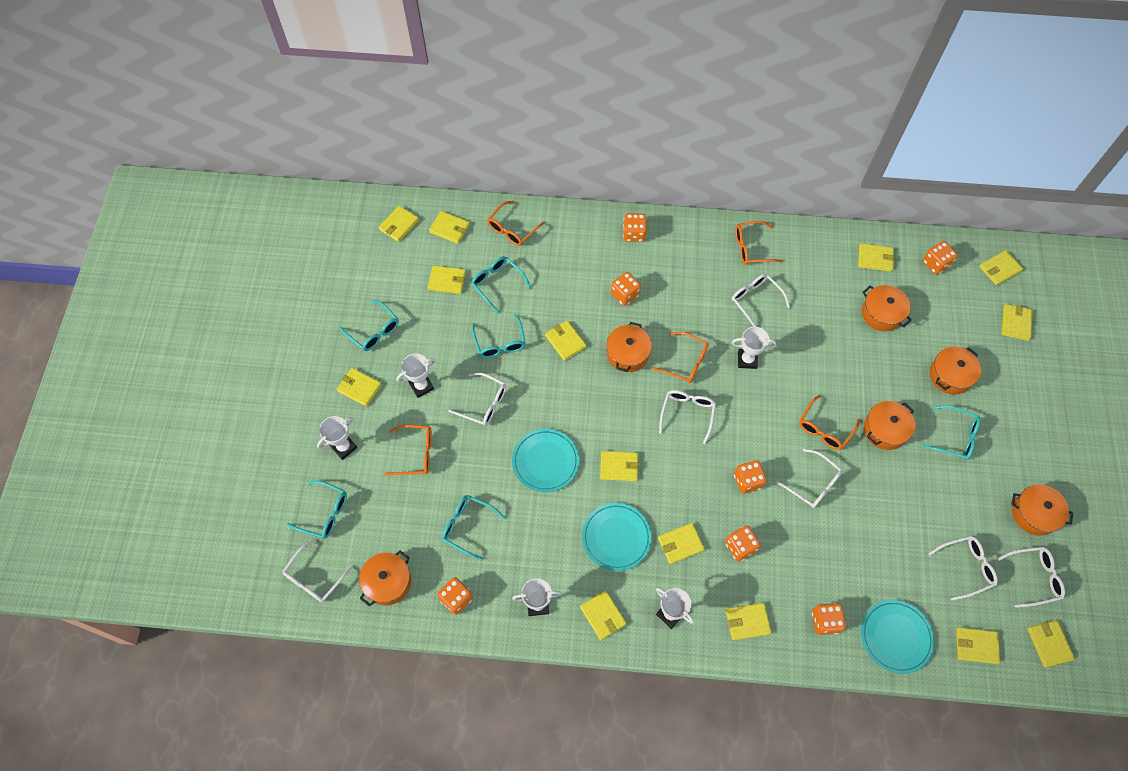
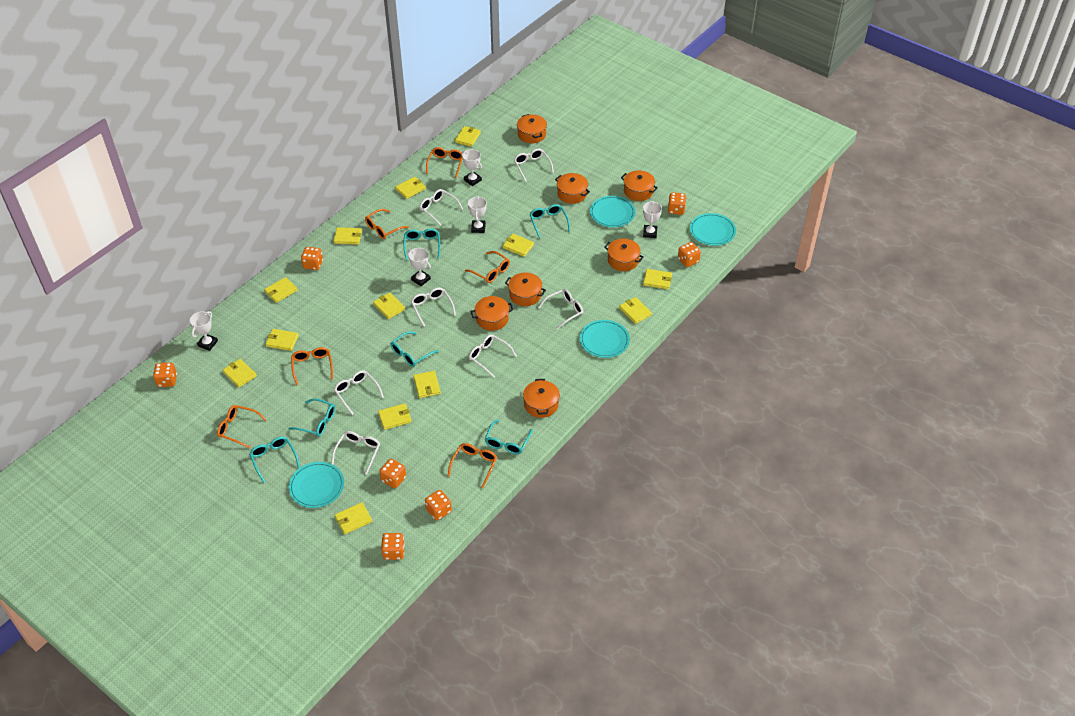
orange glasses: 5 -> 6
orange pot: 6 -> 7
turquoise plate: 3 -> 4
yellow wallet: 14 -> 13

